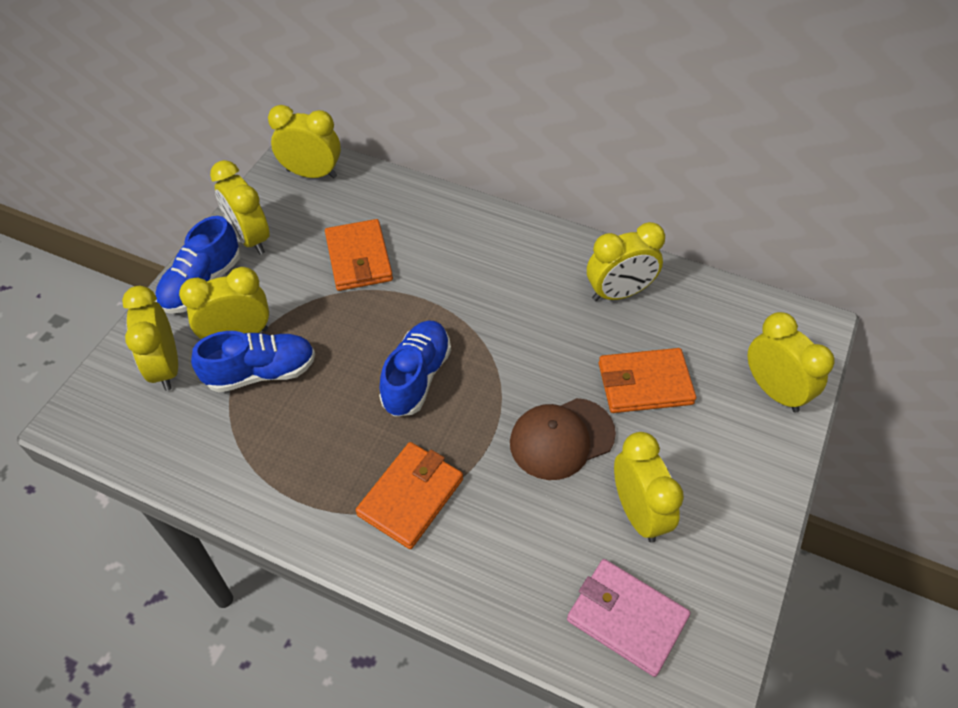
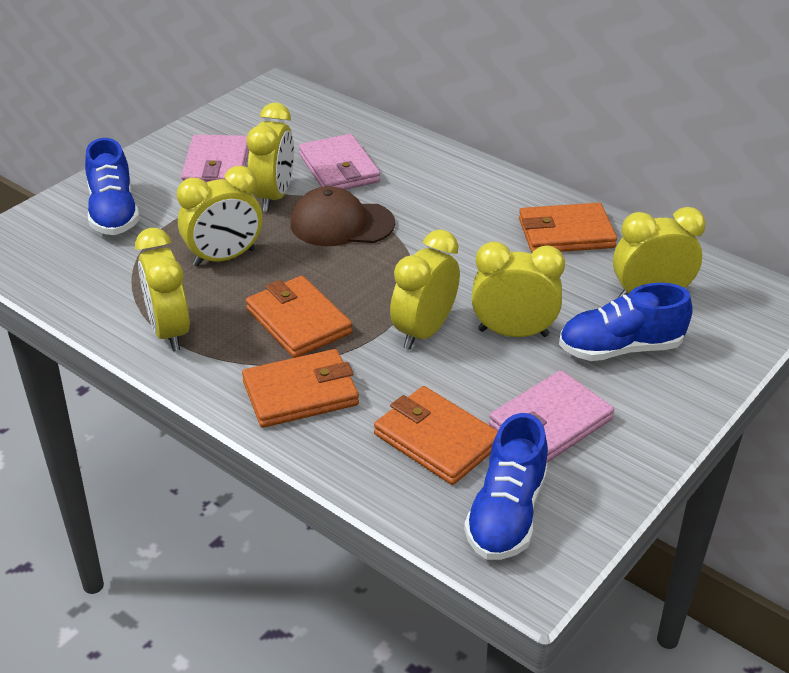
orange wallet: 3 -> 4
pink wallet: 1 -> 3
yellow clock: 7 -> 6

